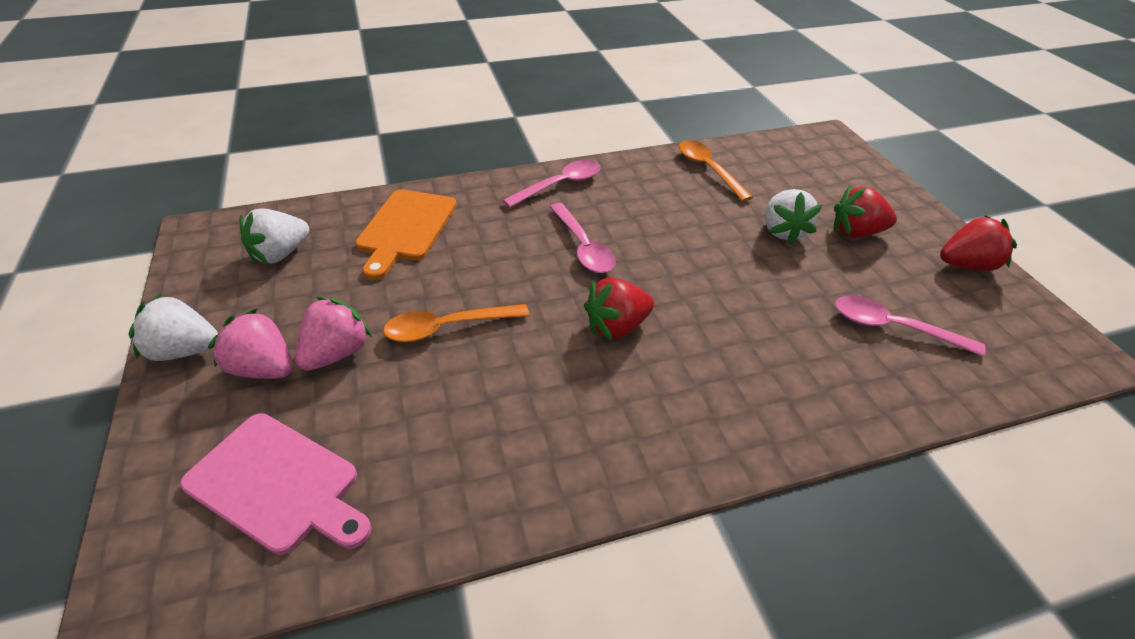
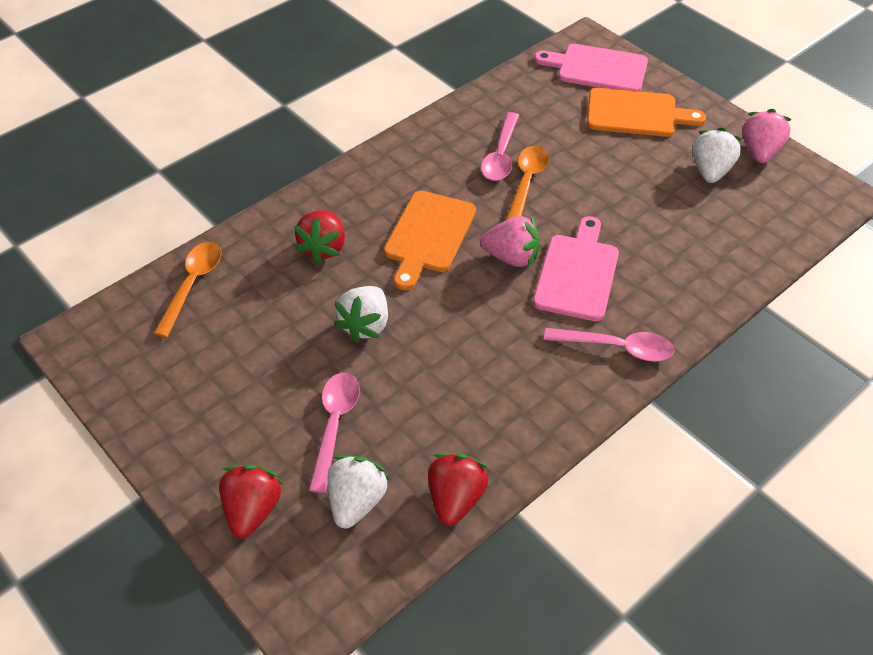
orange cutting board: 1 -> 2
pink cutting board: 1 -> 2

